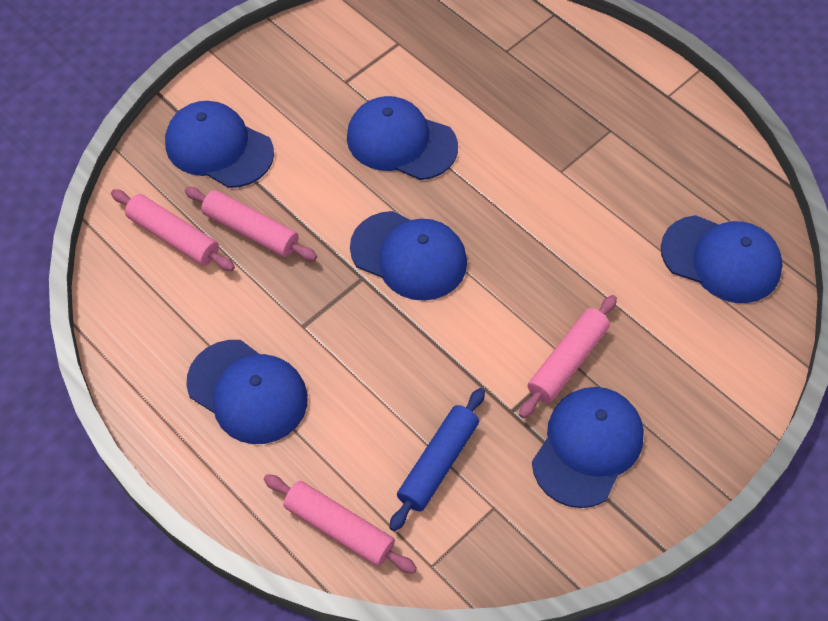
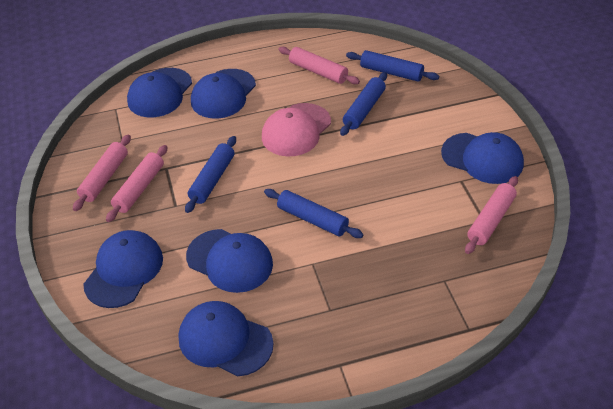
blue rolling pin: 1 -> 4
pink cap: 0 -> 1

